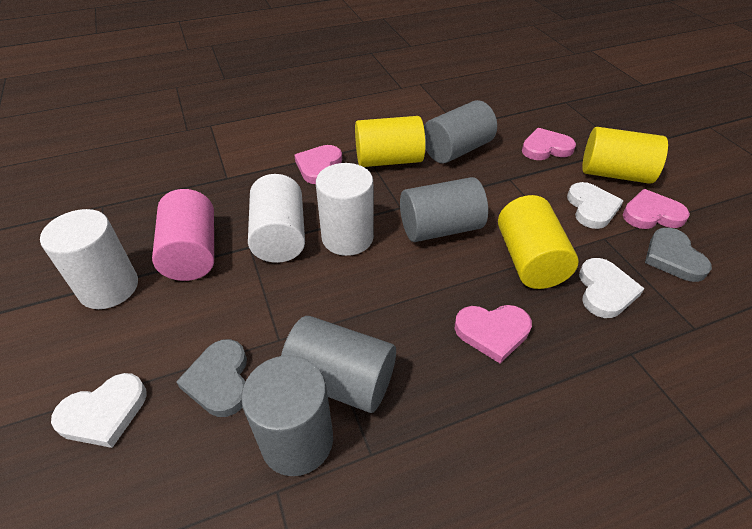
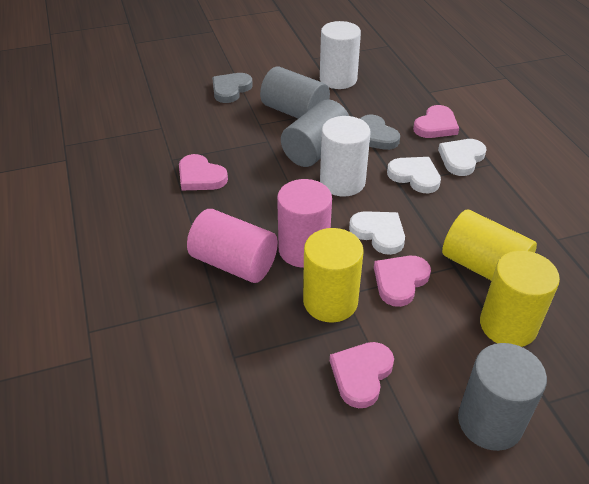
grey cylinder: 4 -> 3
pink cylinder: 1 -> 2
white cylinder: 3 -> 2

